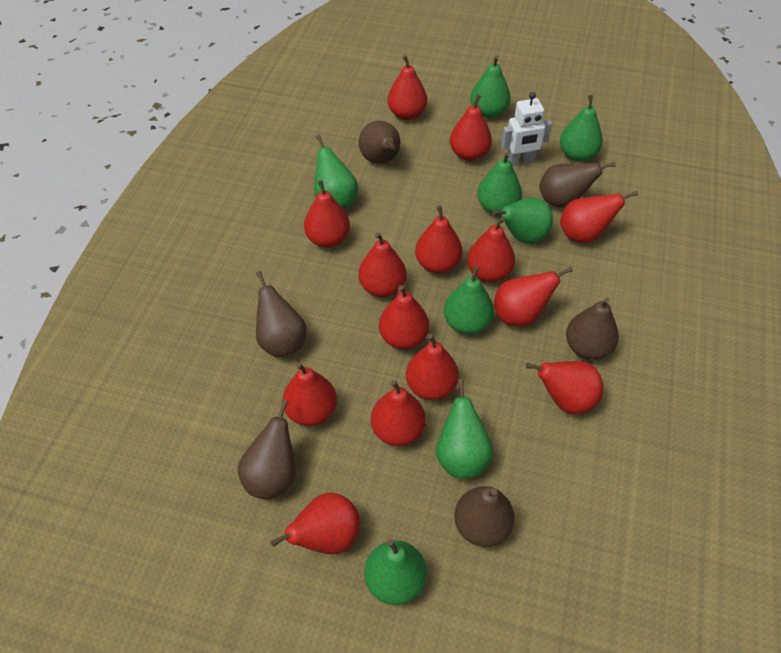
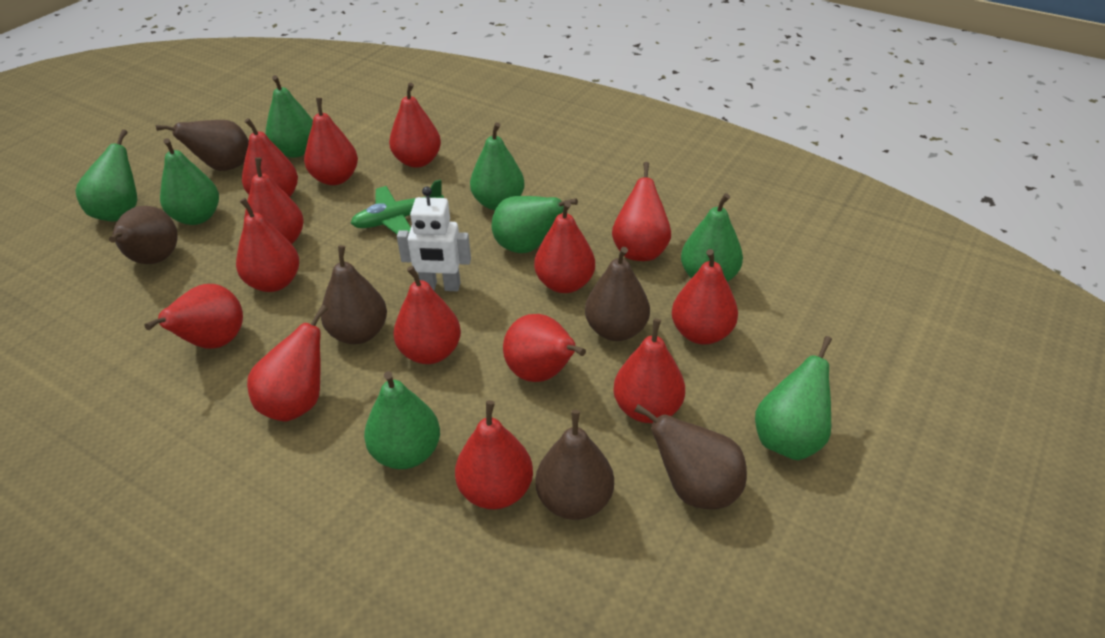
green plane: 0 -> 1

